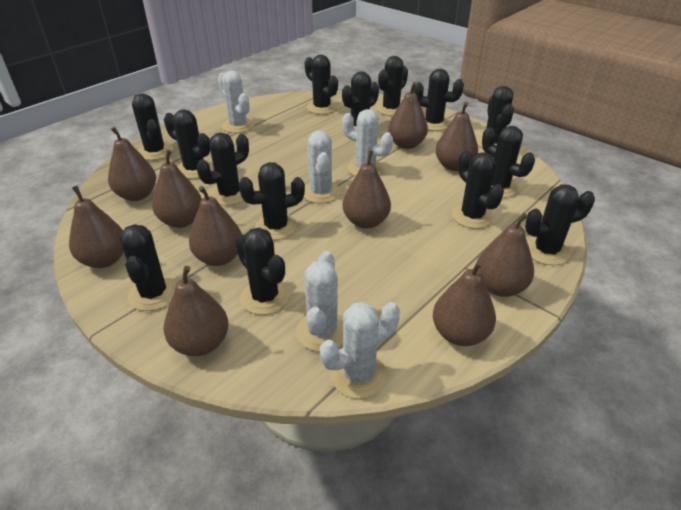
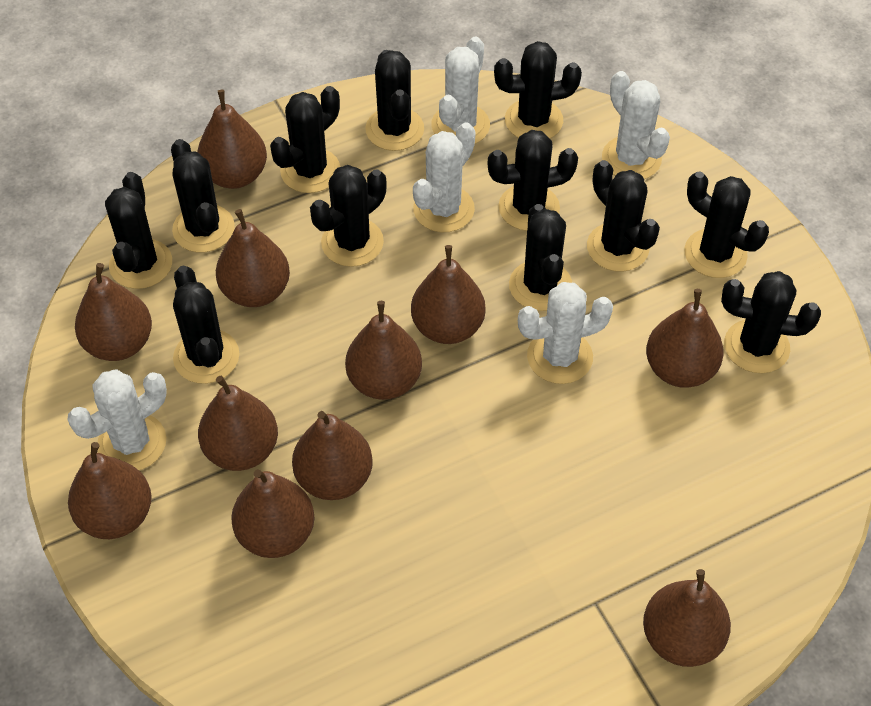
black cactus: 14 -> 12
brown pear: 10 -> 11

